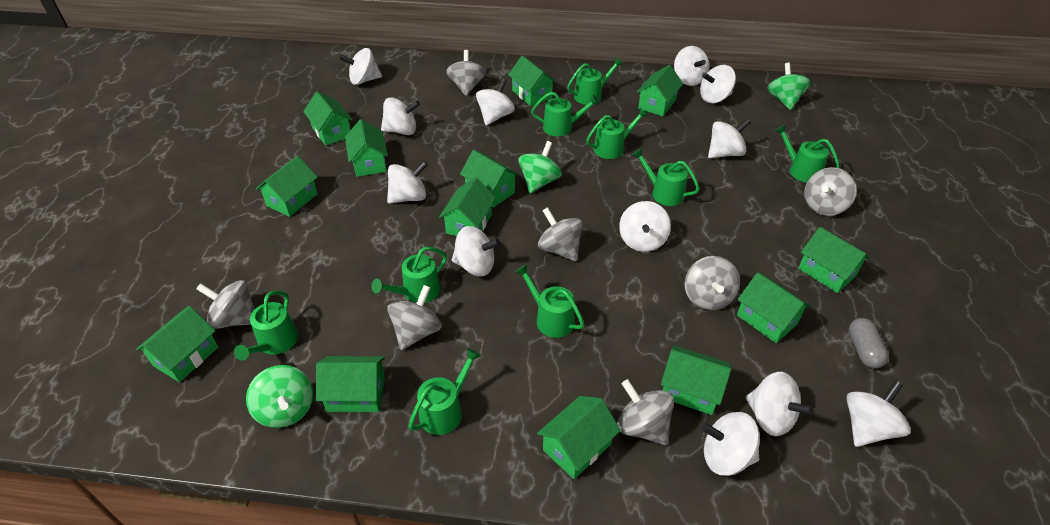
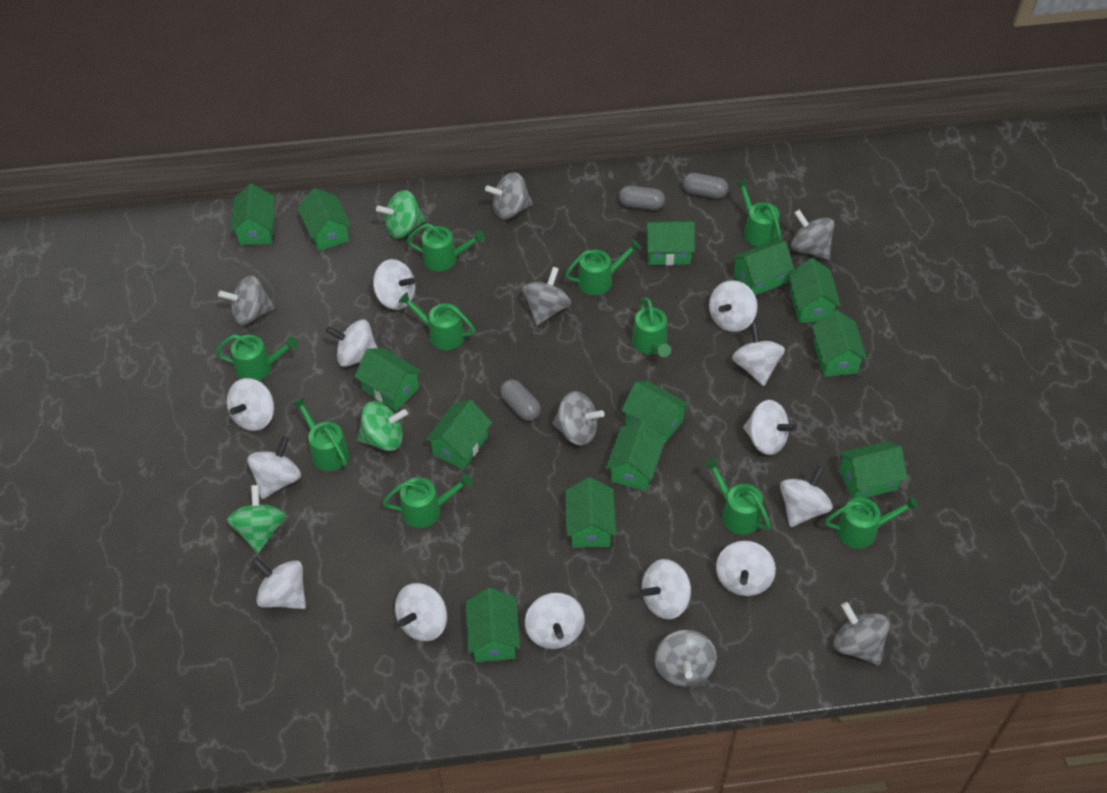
green watering can: 9 -> 10
grey capsule: 1 -> 3
white spinning top: 12 -> 13

